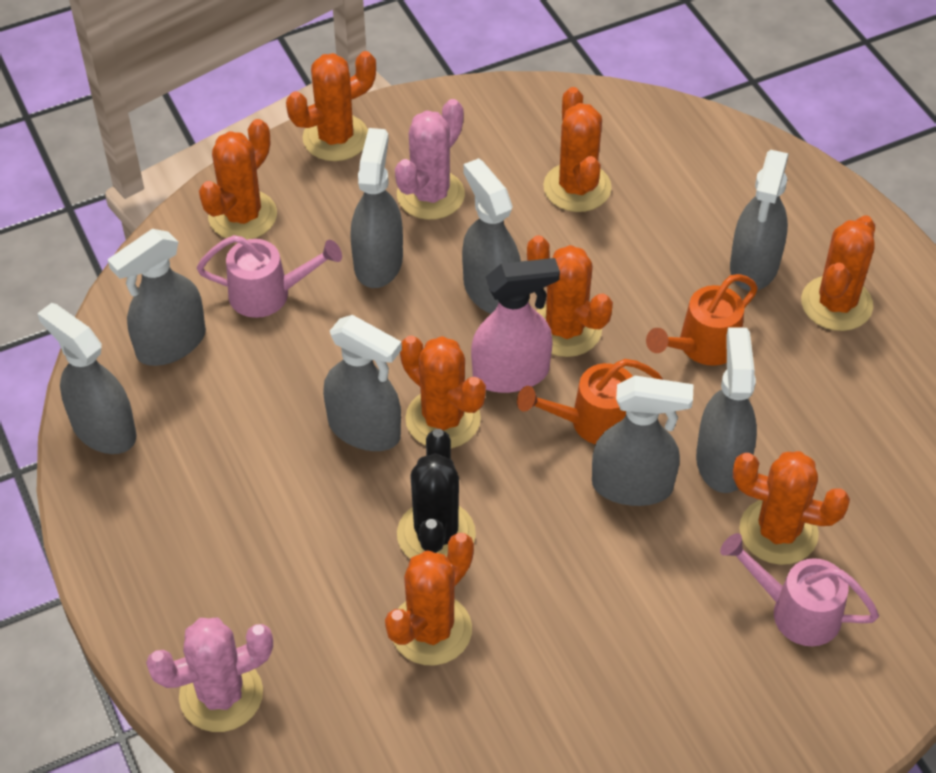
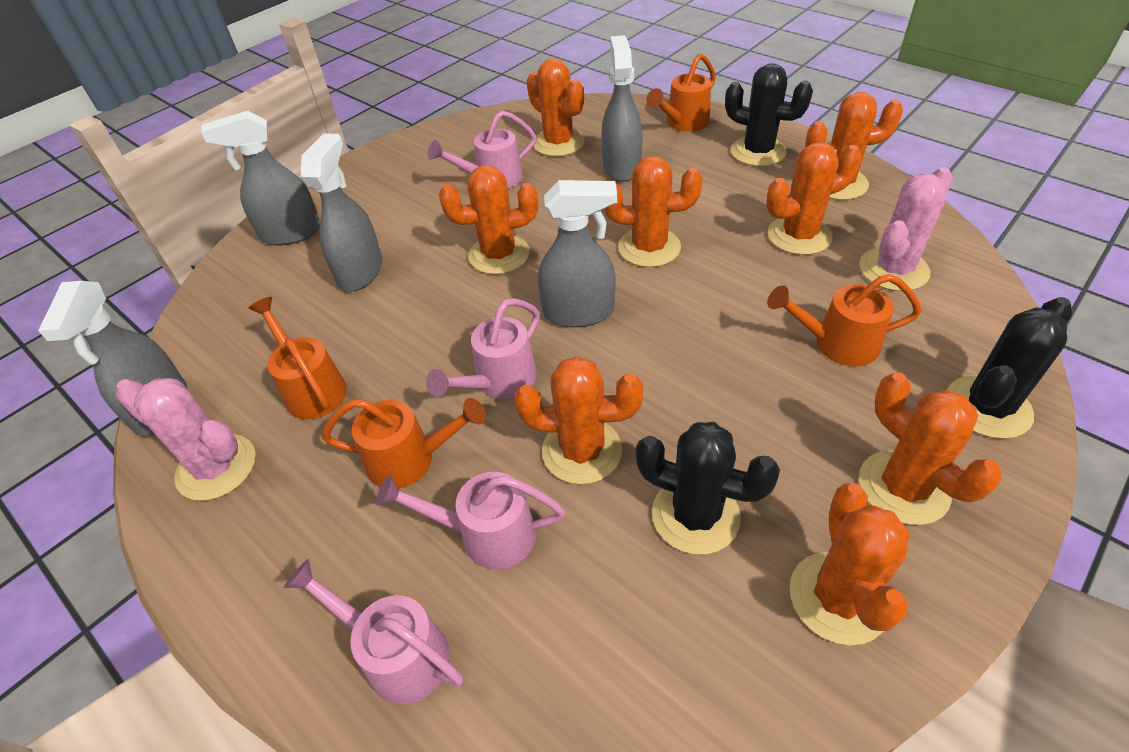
black cactus: 1 -> 3
grey spray bottle: 8 -> 5
orange watering can: 2 -> 4
pink spray bottle: 1 -> 0
pink watering can: 2 -> 4

